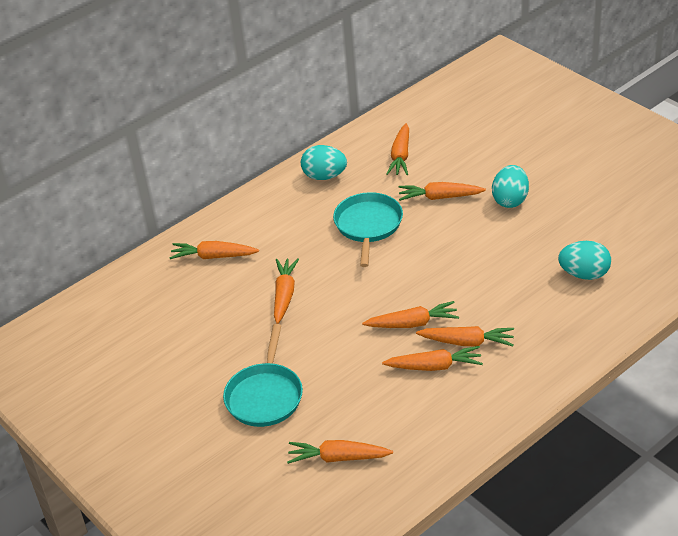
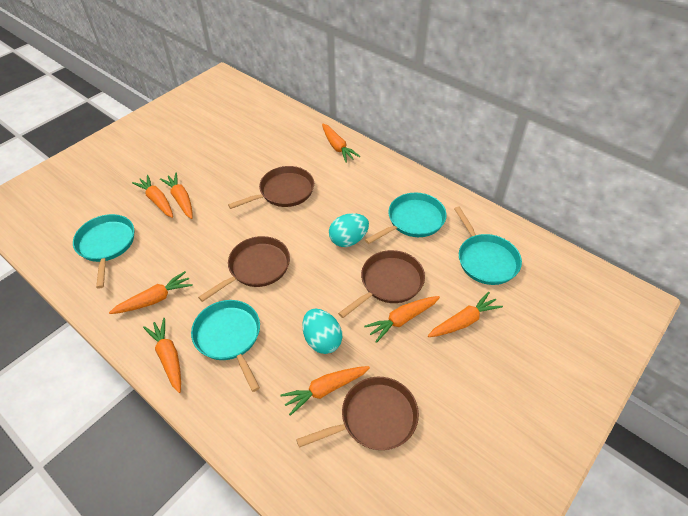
brown pan: 0 -> 4
turquoise egg: 3 -> 2
turquoise pan: 2 -> 4

